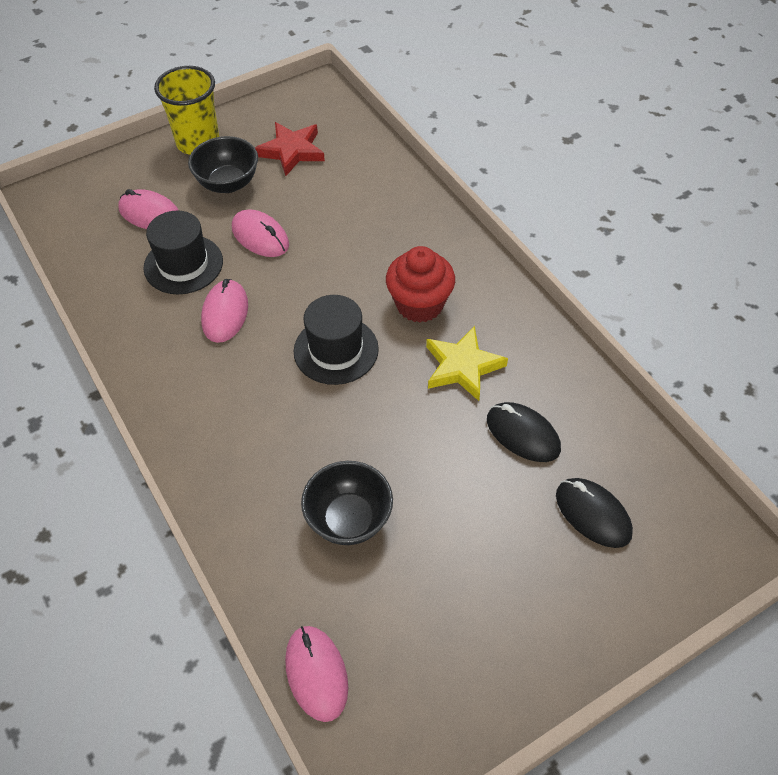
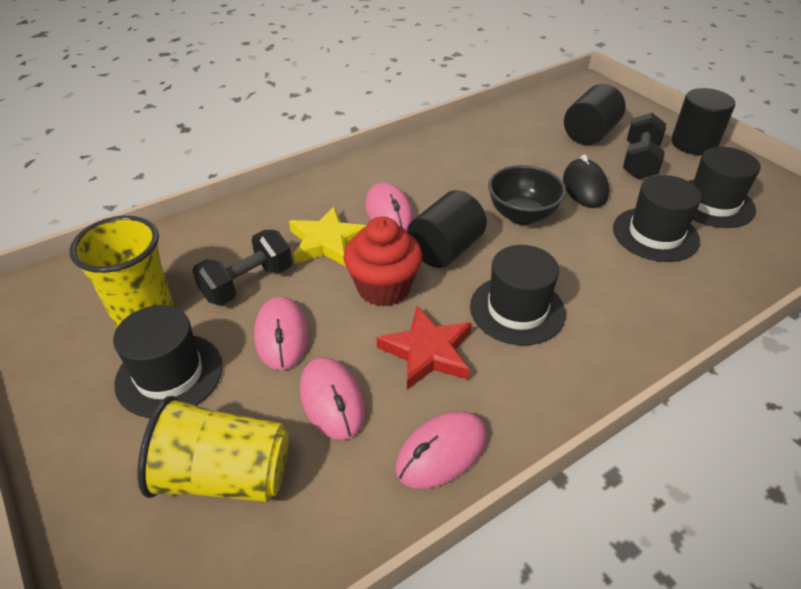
black bowl: 2 -> 1
black cylinder: 0 -> 3
black dumbbell: 0 -> 2
black hat: 2 -> 4
black mouse: 2 -> 1
yellow cup: 1 -> 2

